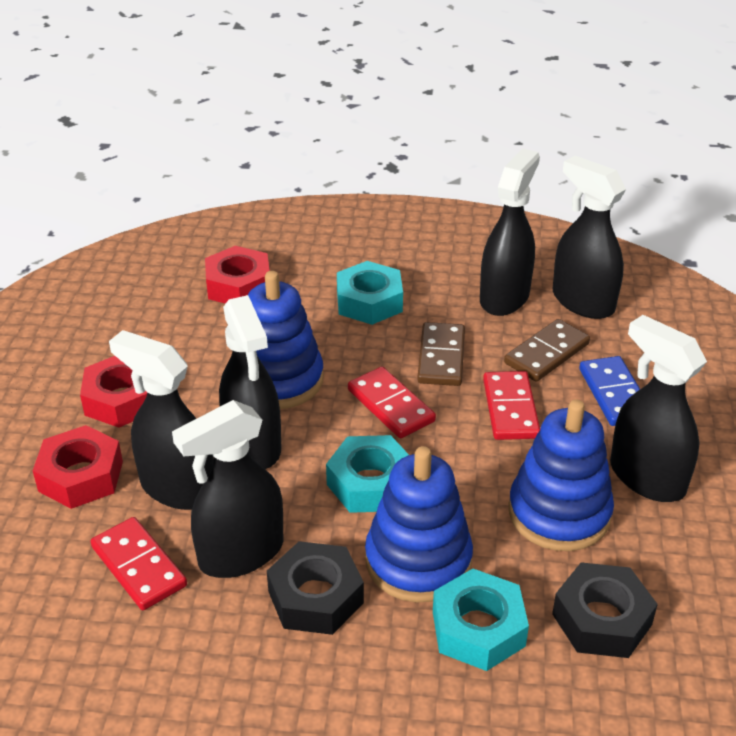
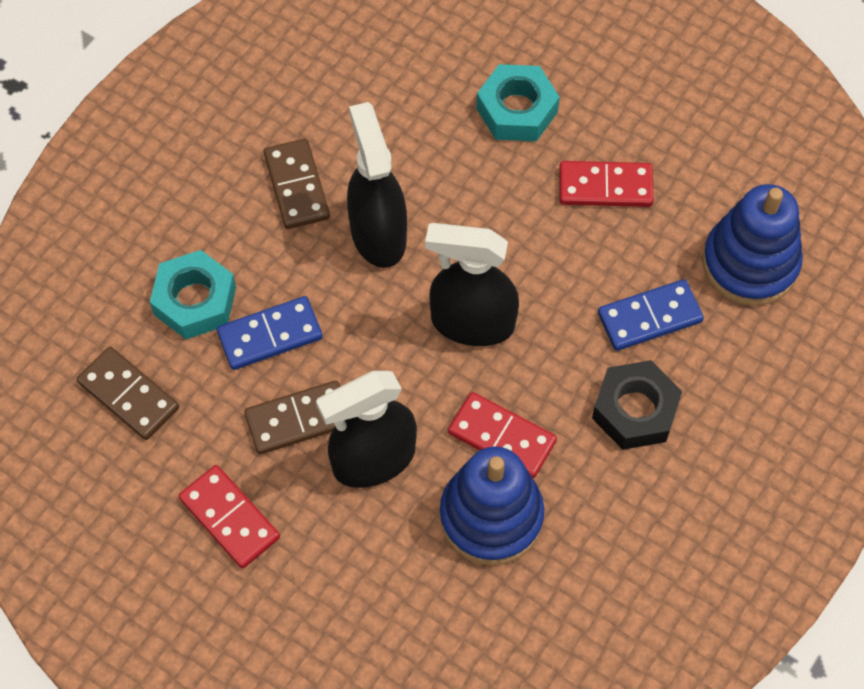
black nut: 2 -> 1
black spray bottle: 6 -> 3
blue domino: 1 -> 2
blue stacking toy: 3 -> 2
brown domino: 2 -> 3
red nut: 3 -> 0
turquoise nut: 3 -> 2

